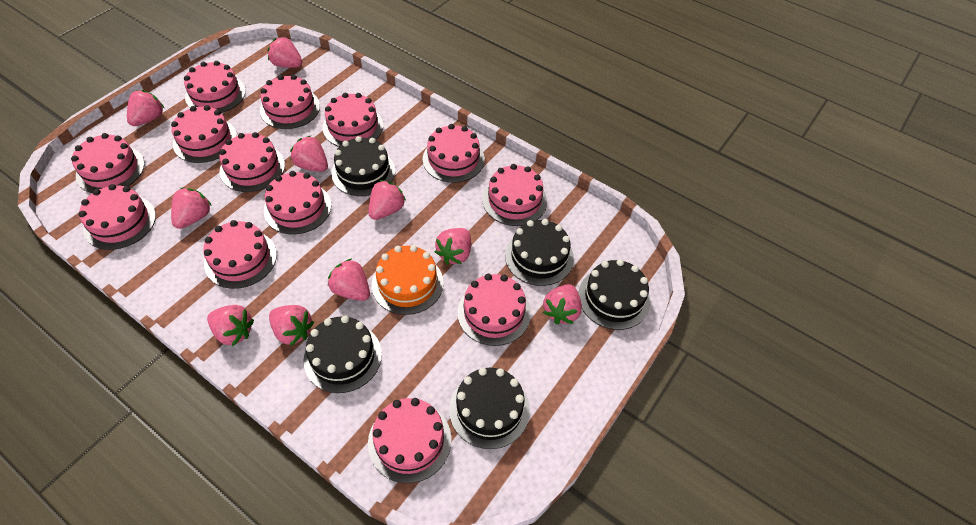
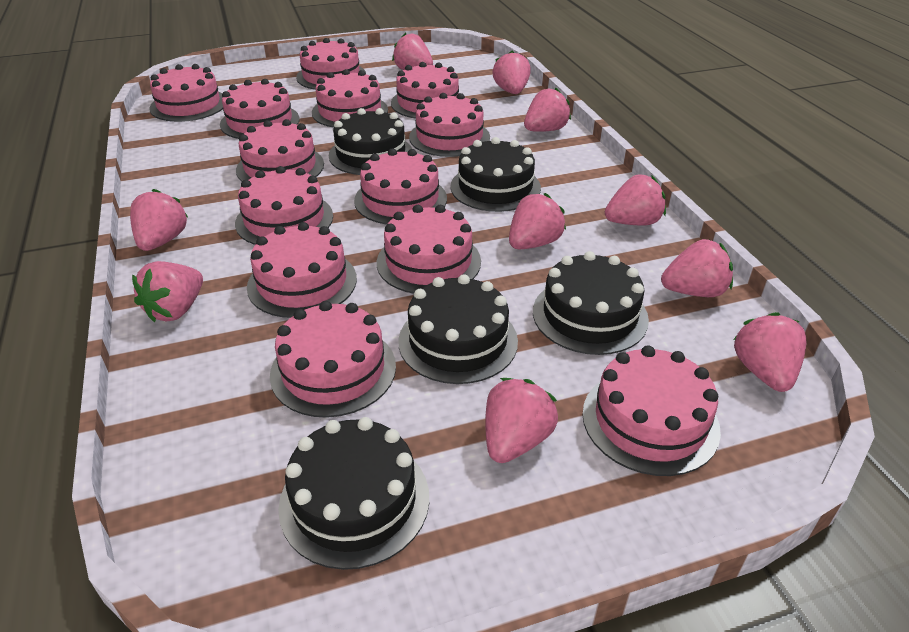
orange cake: 1 -> 0

